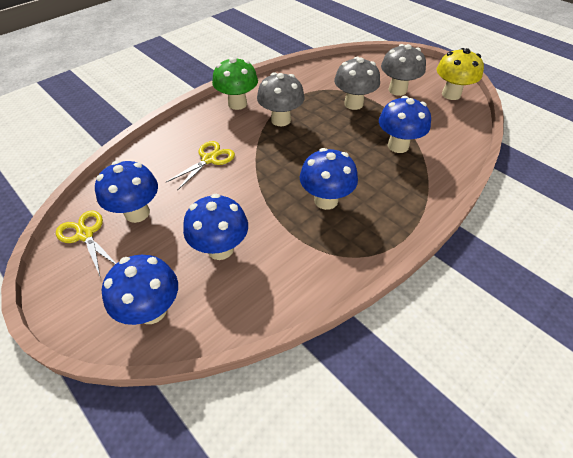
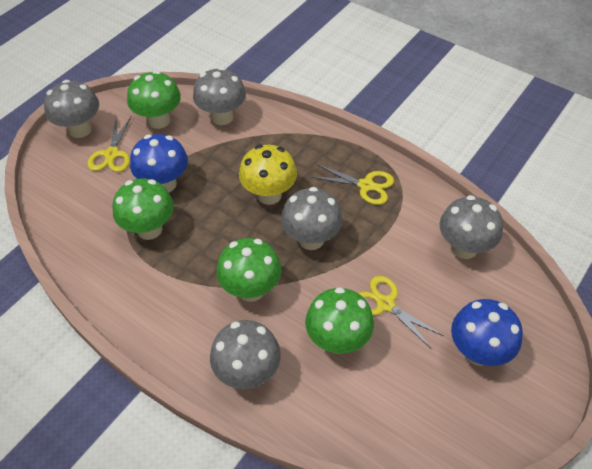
blue mushroom: 5 -> 2
green mushroom: 1 -> 4
grey mushroom: 3 -> 5
yellow scissors: 2 -> 3

